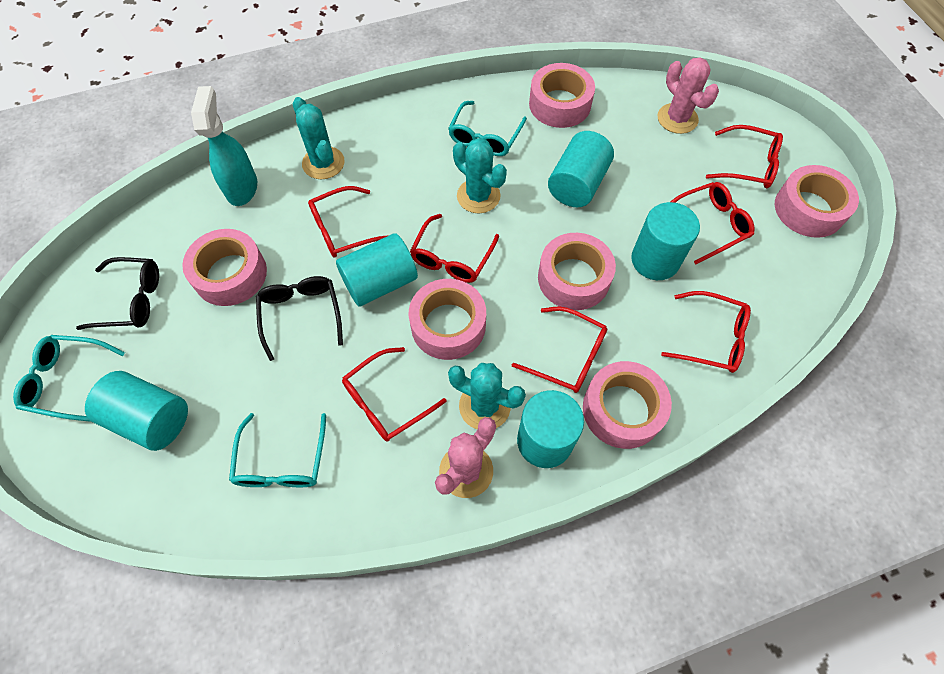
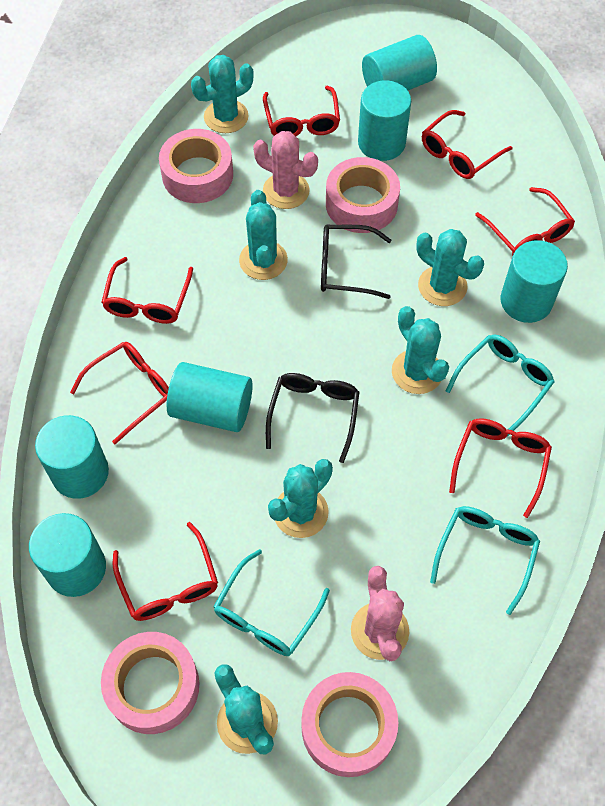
pink tape: 6 -> 4
turquoise cactus: 3 -> 6
turquoise cylinder: 5 -> 6
turquoise spray bottle: 1 -> 0

